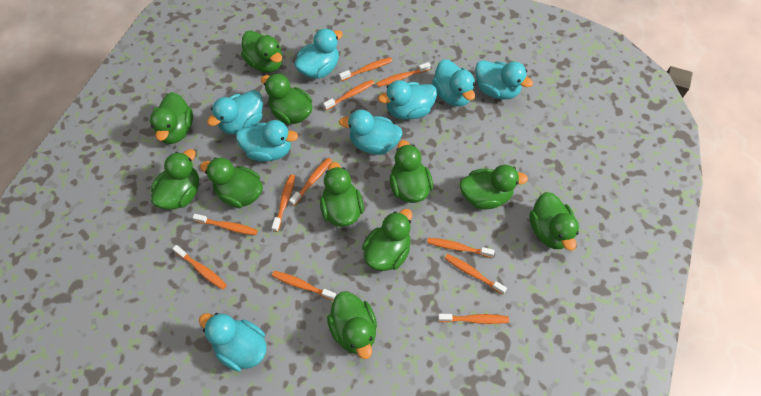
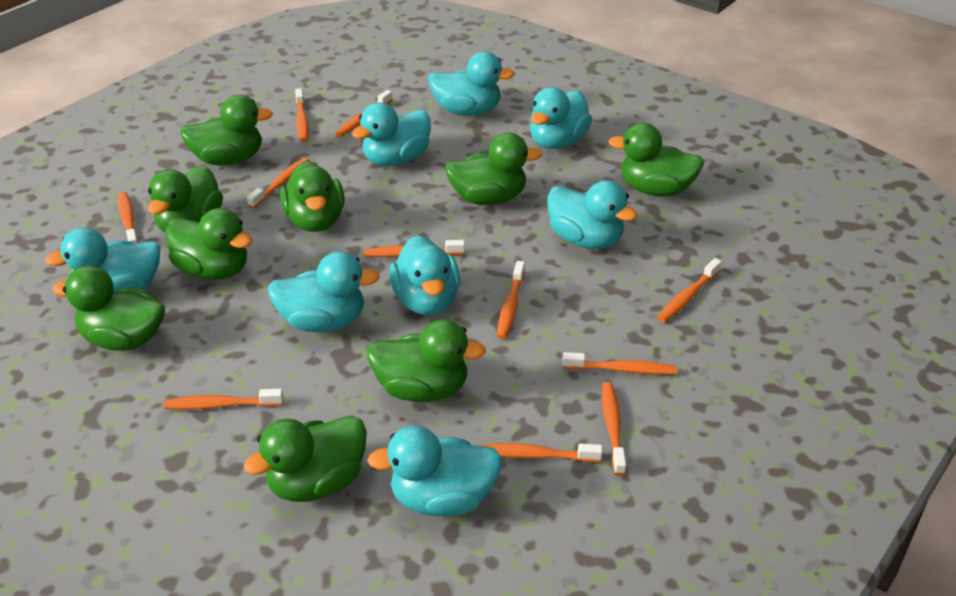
green duck: 11 -> 9

